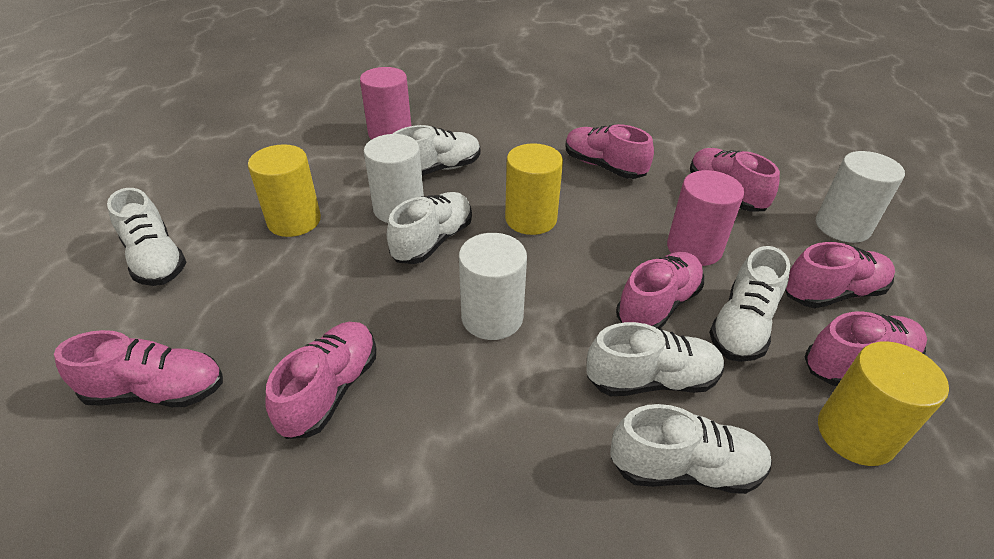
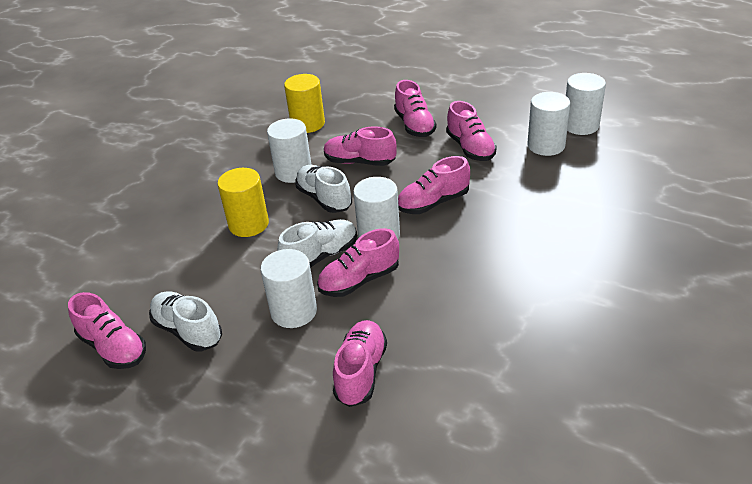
pink cylinder: 2 -> 0
white cylinder: 3 -> 5
white shoe: 6 -> 3
yellow cylinder: 3 -> 2

